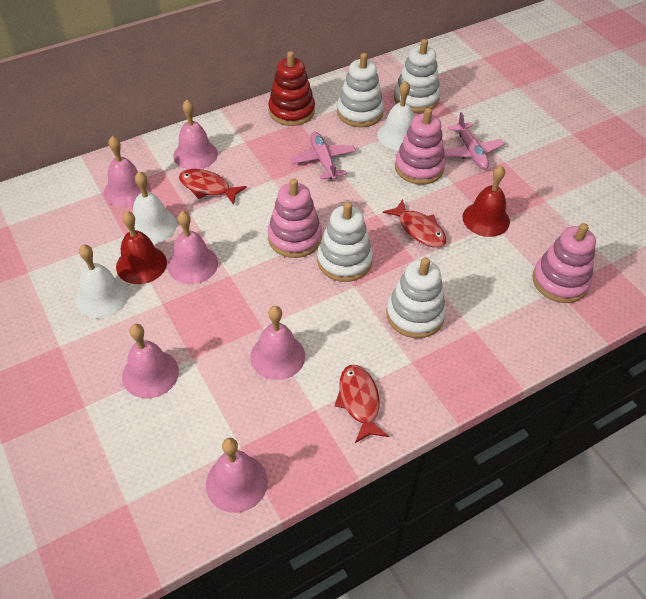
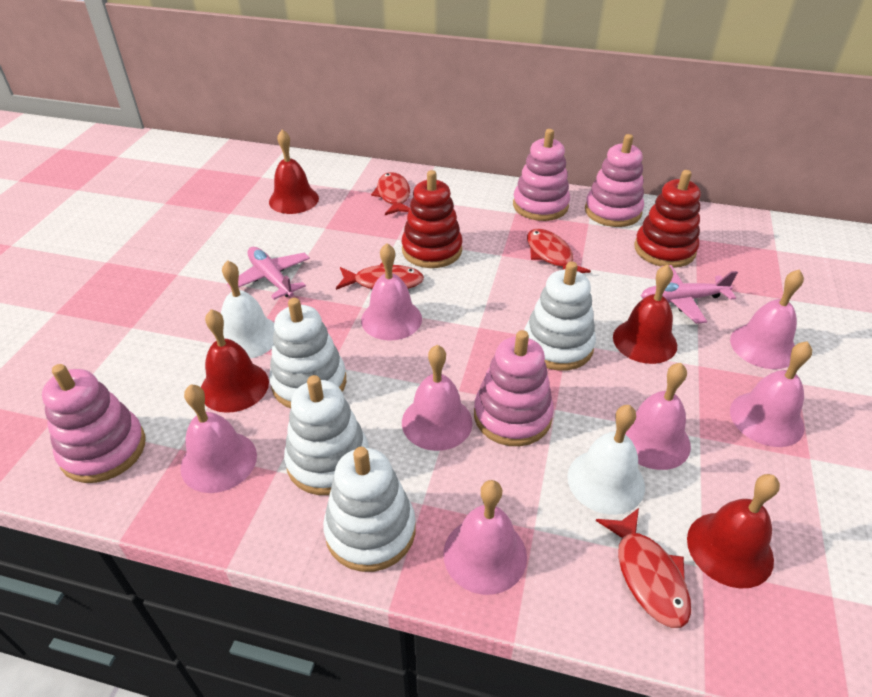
pink bell: 6 -> 7
pink stacking toy: 3 -> 4
red bell: 2 -> 4
red fish: 3 -> 4
red stacking toy: 1 -> 2
white bell: 3 -> 2

